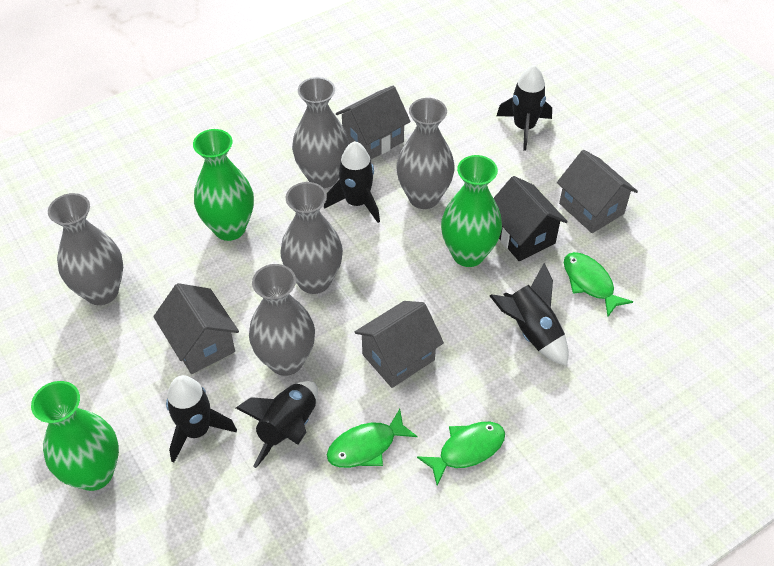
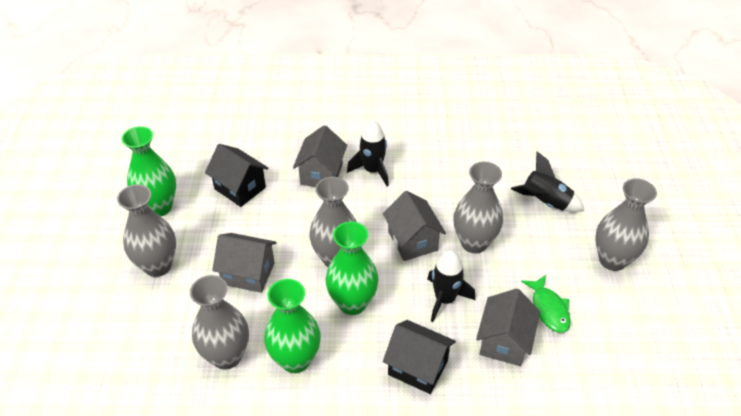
black house: 1 -> 2
black rocket: 5 -> 3
green fish: 3 -> 1

